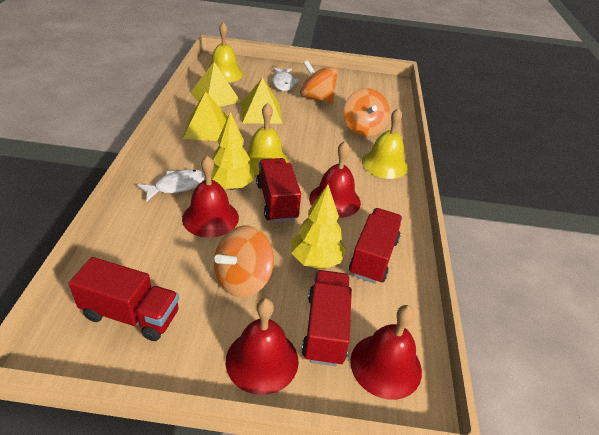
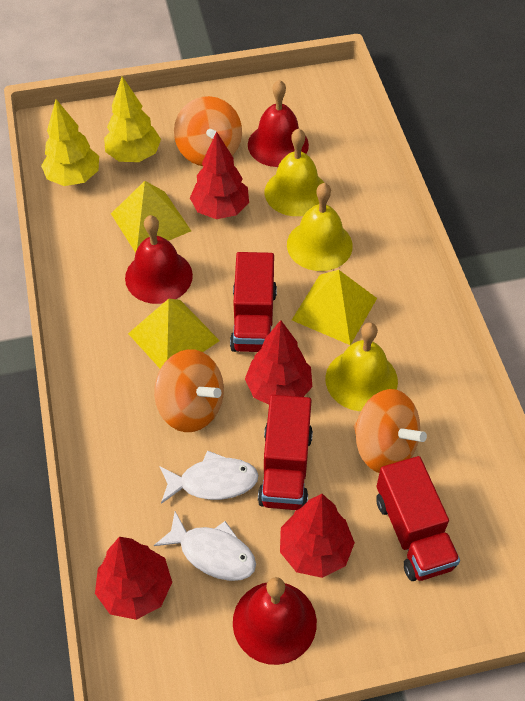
red bell: 4 -> 3
red tree: 0 -> 4
red truck: 4 -> 3

